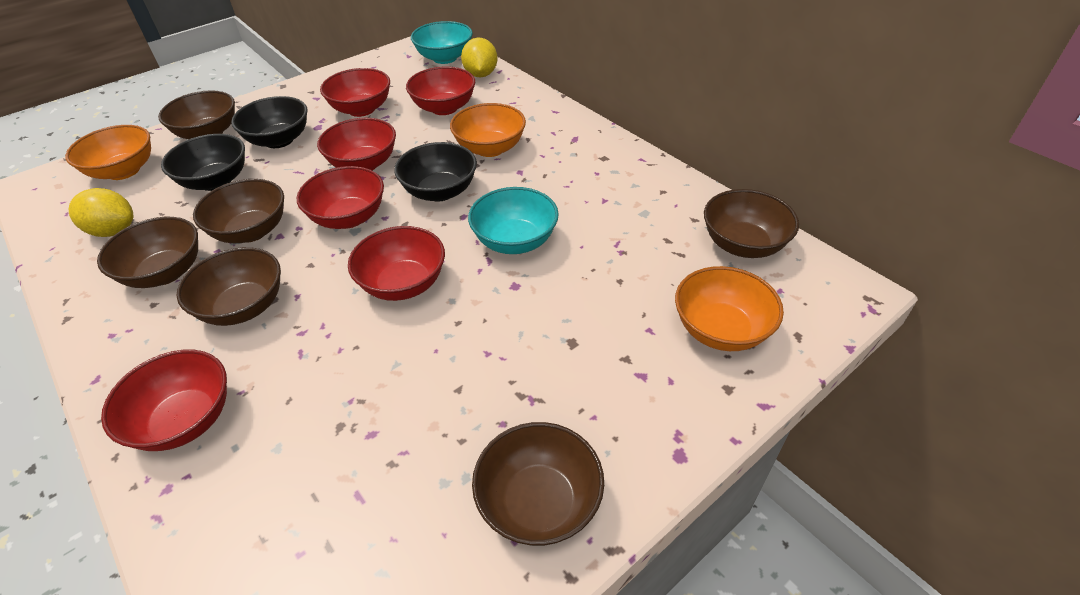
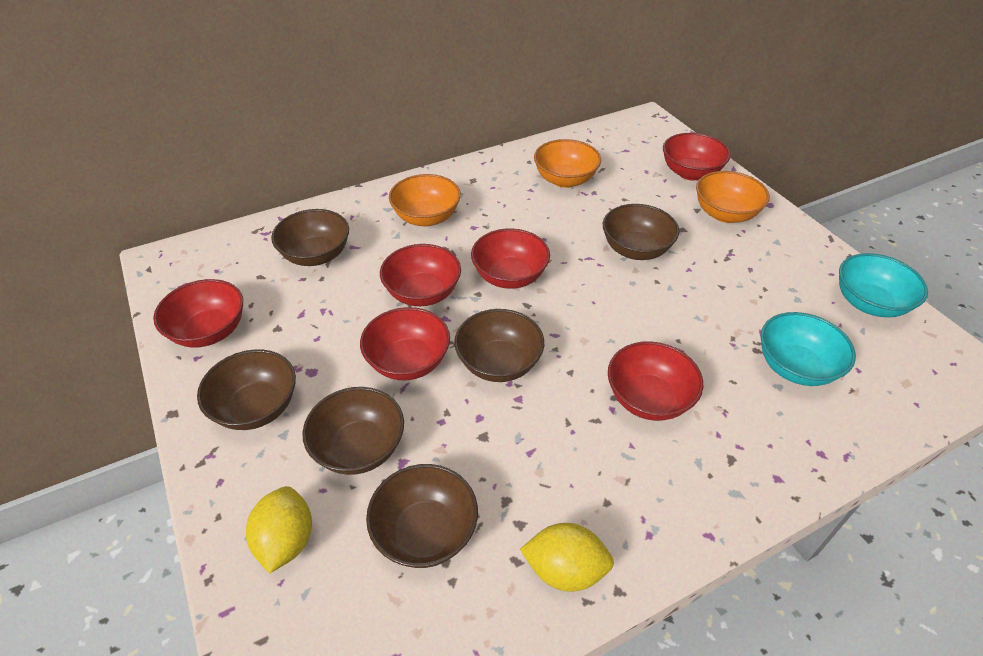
black bowl: 3 -> 0

